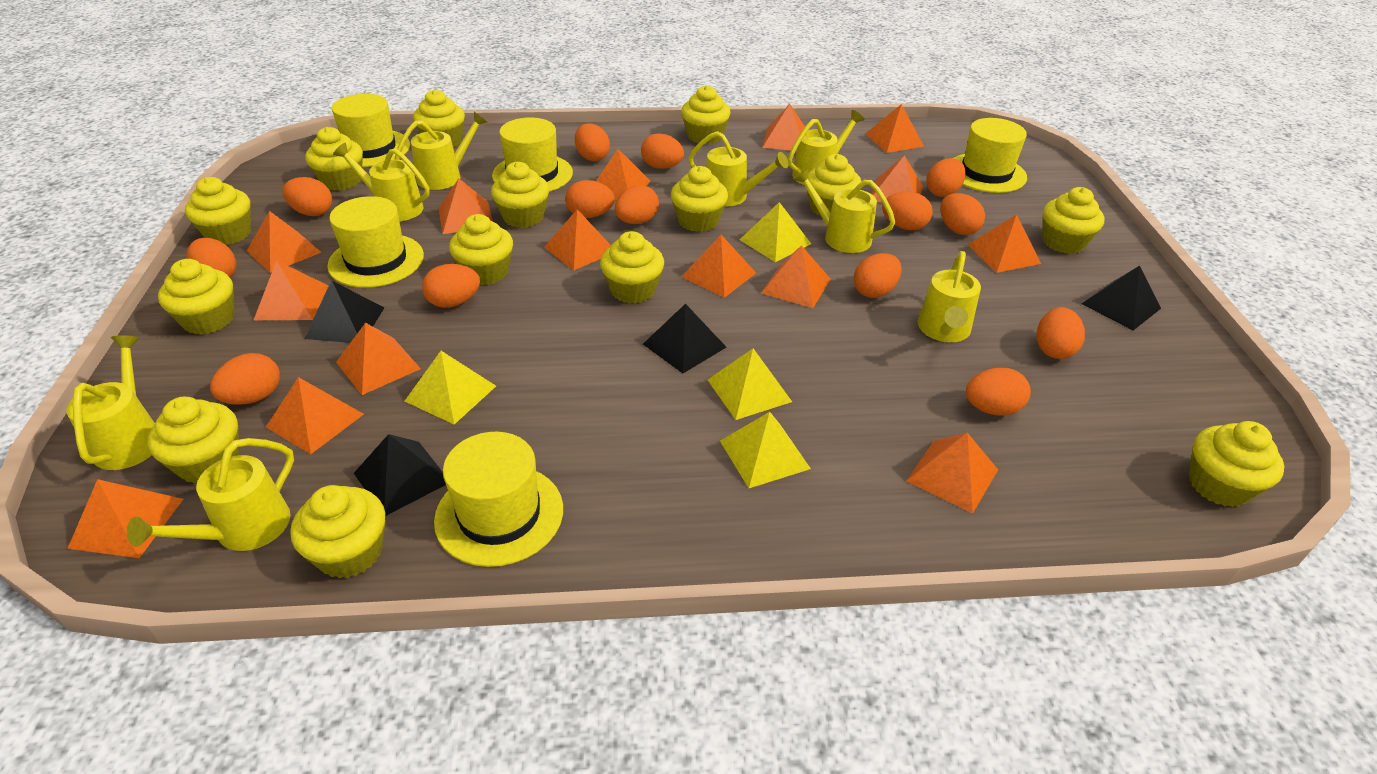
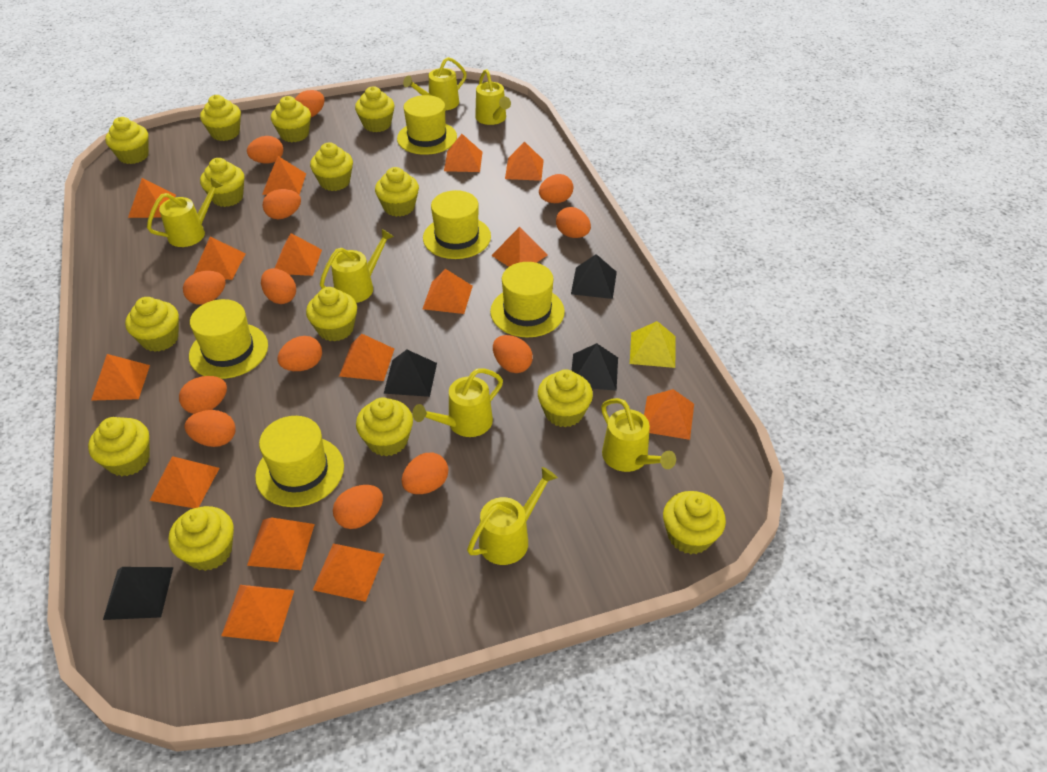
orange egg: 14 -> 13
yellow pyramid: 4 -> 1
yellow watering can: 8 -> 7

